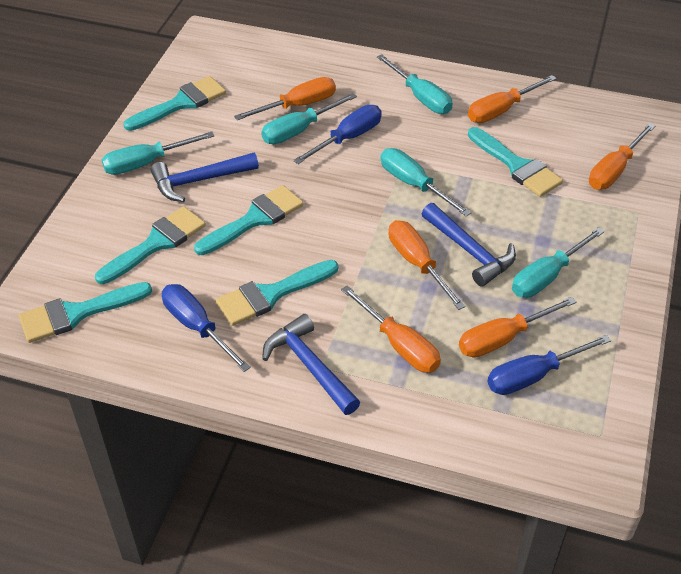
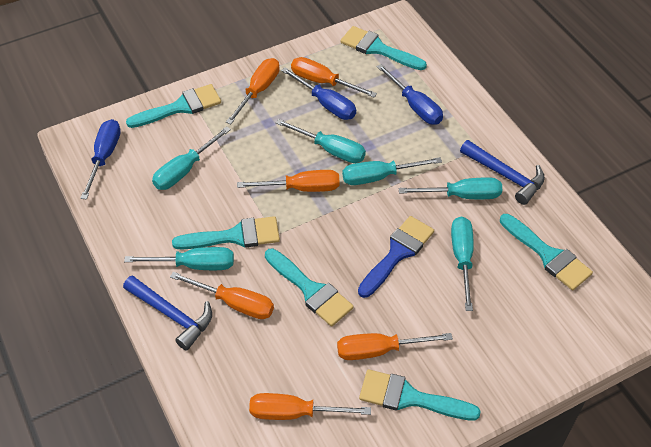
blue brush: 0 -> 1
blue hammer: 3 -> 2
turquoise screwdriver: 5 -> 6

